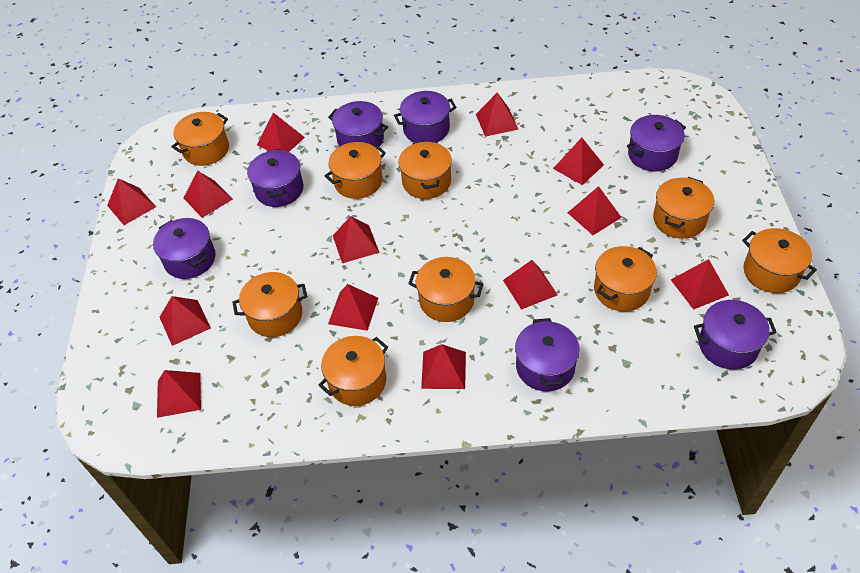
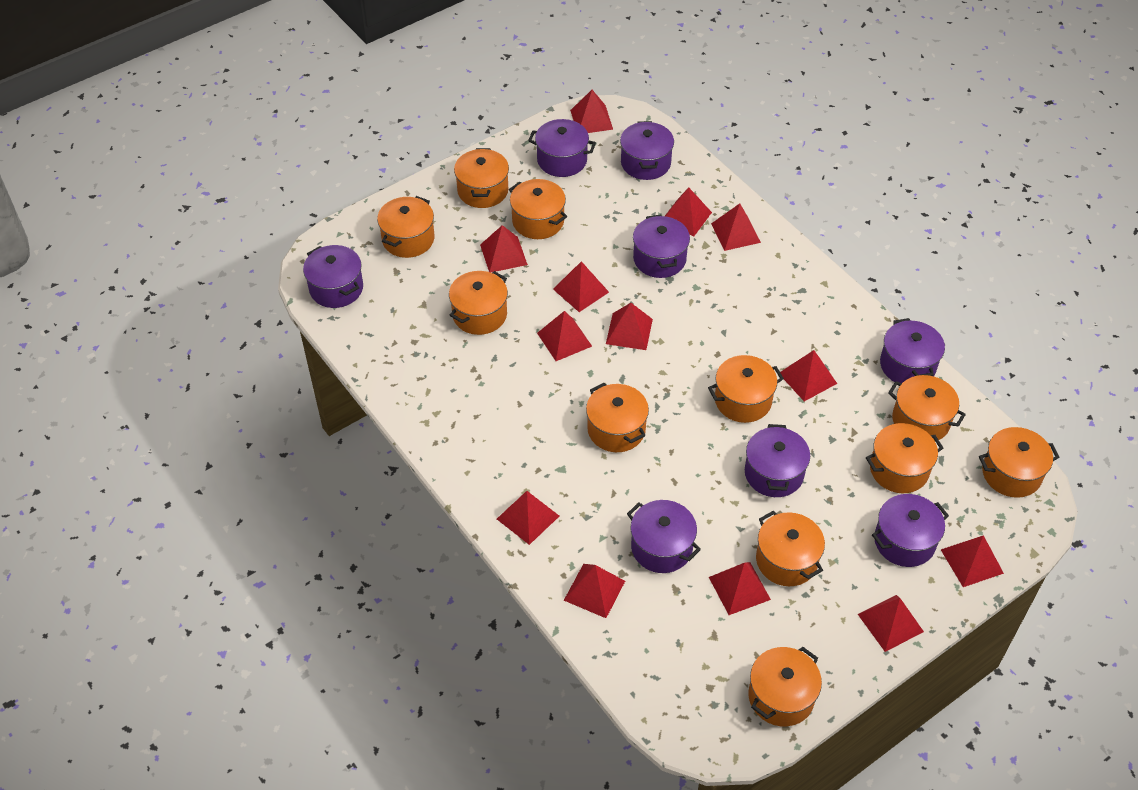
orange pot: 9 -> 11
purple pot: 7 -> 8

